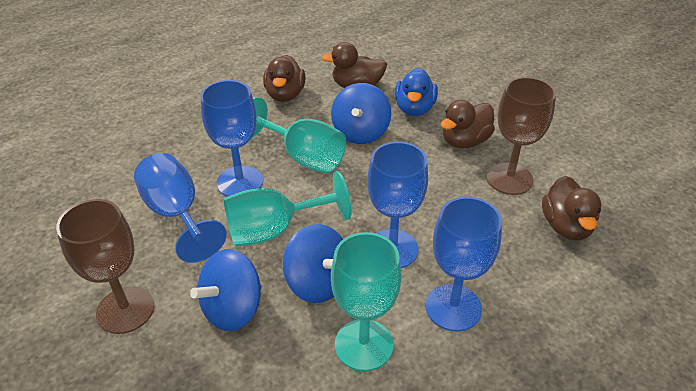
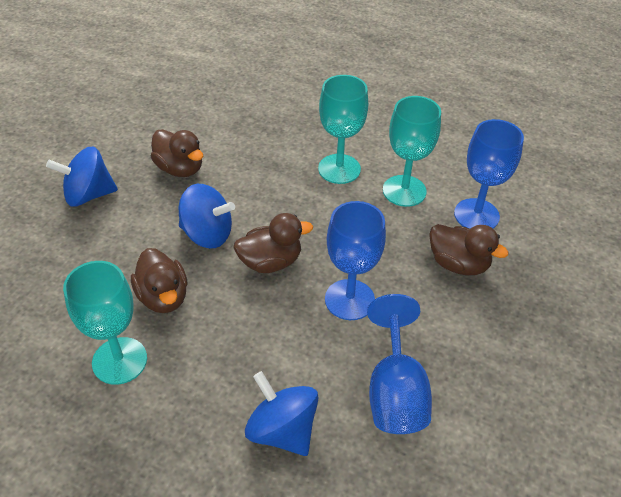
blue duck: 1 -> 0
blue goblet: 4 -> 3
brown goblet: 2 -> 0

